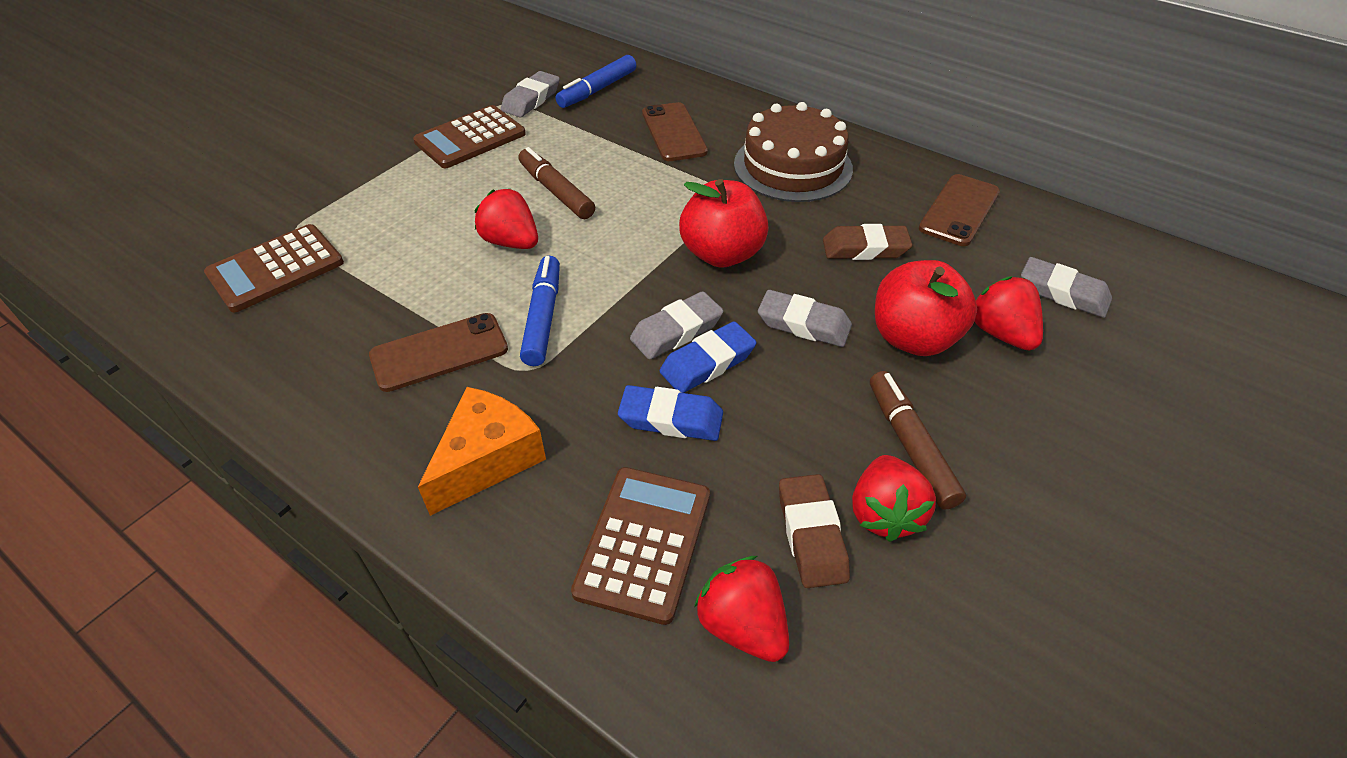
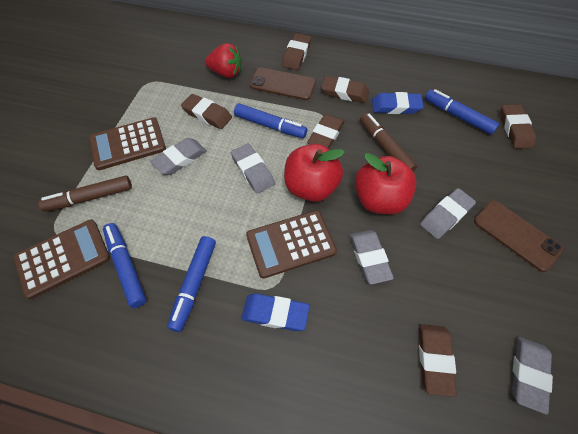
blue marker: 2 -> 4
brown cake: 1 -> 0
brown eraser: 2 -> 6
brown phone: 3 -> 2
grey eraser: 4 -> 5
orange cheese: 1 -> 0
red strawberry: 4 -> 1

